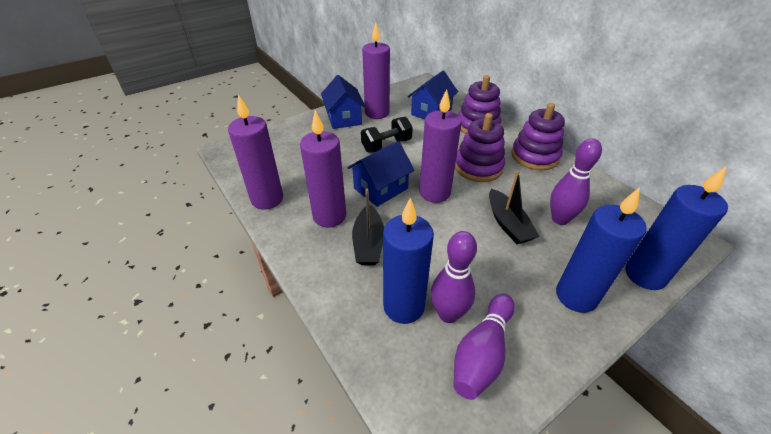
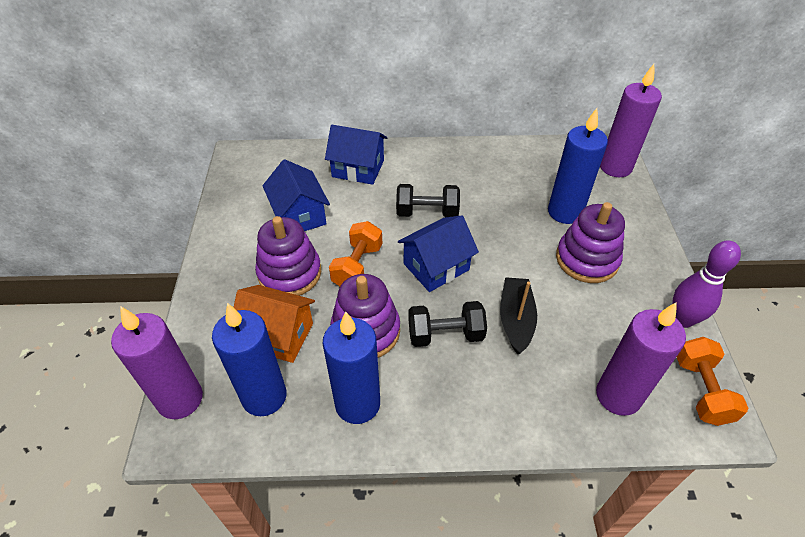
black boat: 2 -> 1
black dumbbell: 1 -> 2
orange dumbbell: 0 -> 2
orange house: 0 -> 1
purple bowling pin: 3 -> 1
purple candle: 4 -> 3

